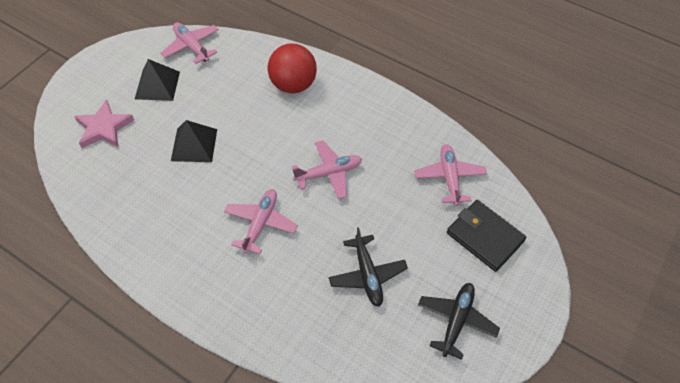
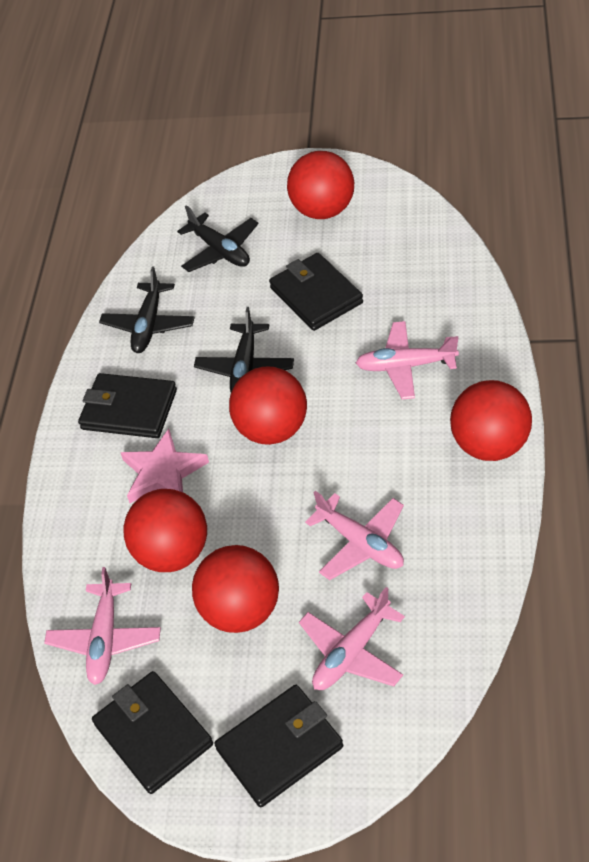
black plane: 2 -> 3
black pyramid: 2 -> 0
black wallet: 1 -> 4
red ball: 1 -> 5

